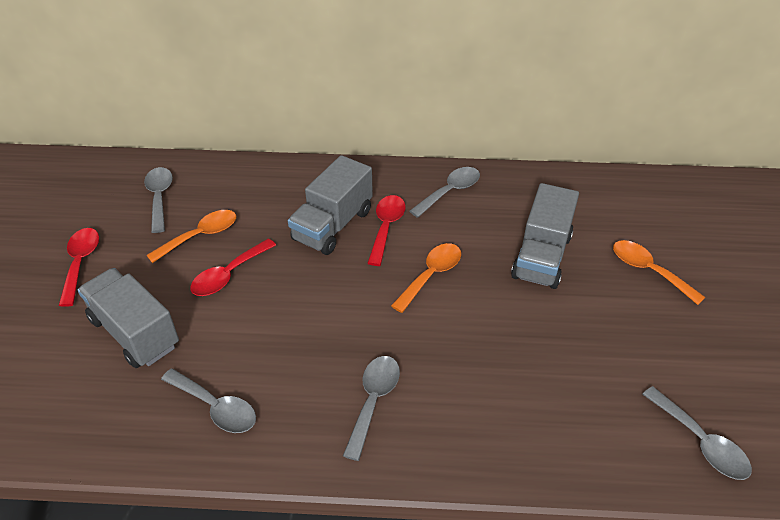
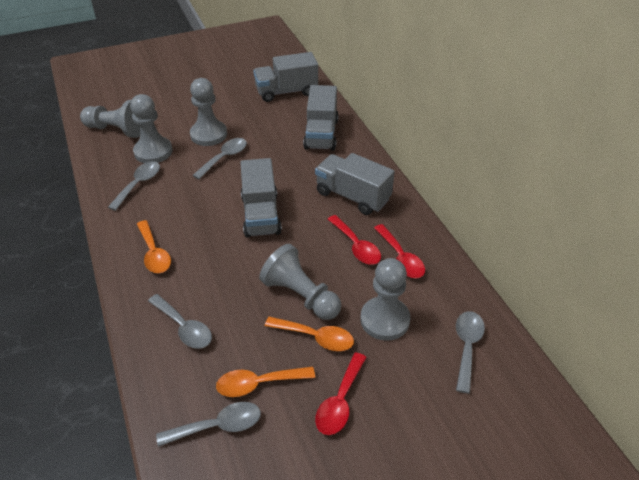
grey pawn: 0 -> 5
grey truck: 3 -> 4

